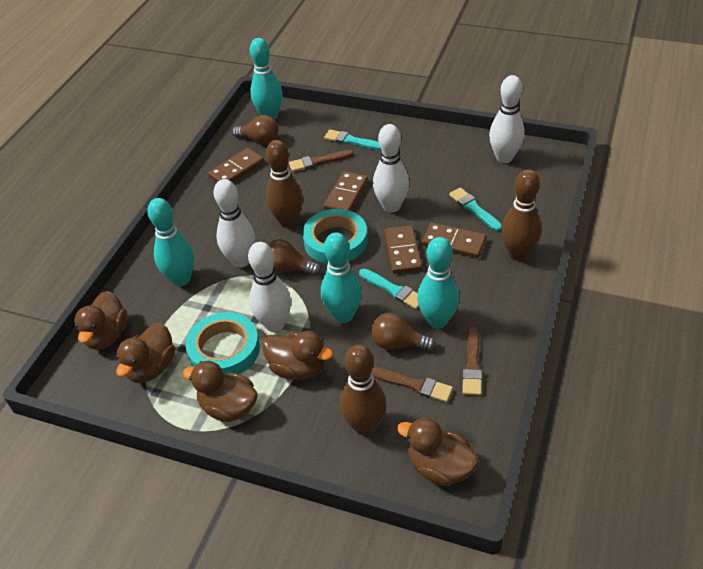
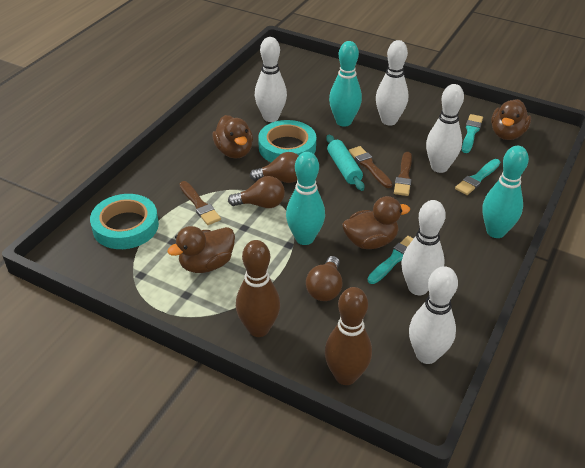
brown bowling pin: 3 -> 2
brown domino: 4 -> 0
brown duck: 5 -> 4
turquoise bowling pin: 4 -> 3
turquoise rolling pin: 0 -> 1
white bowling pin: 4 -> 5

